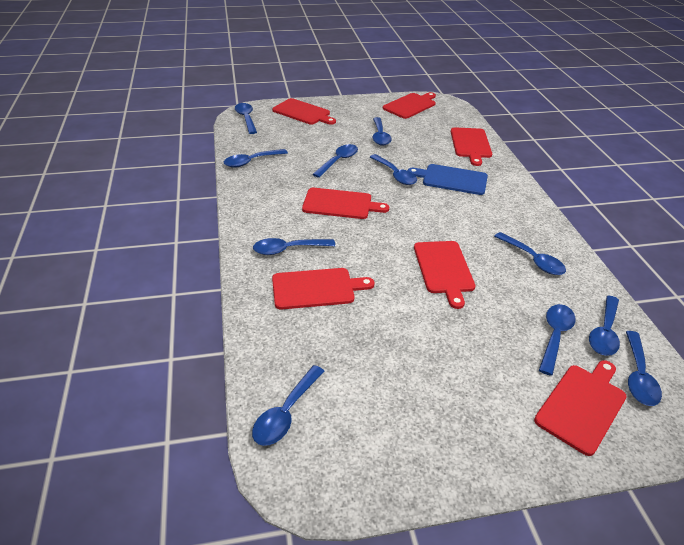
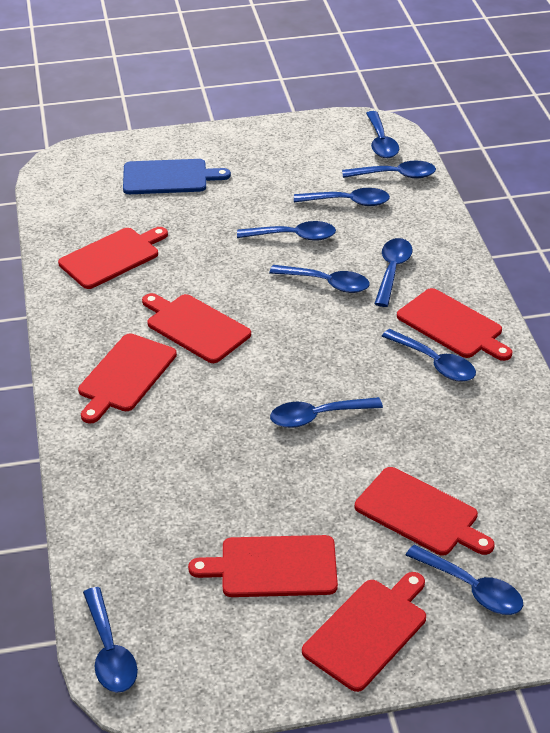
blue spoon: 11 -> 10

